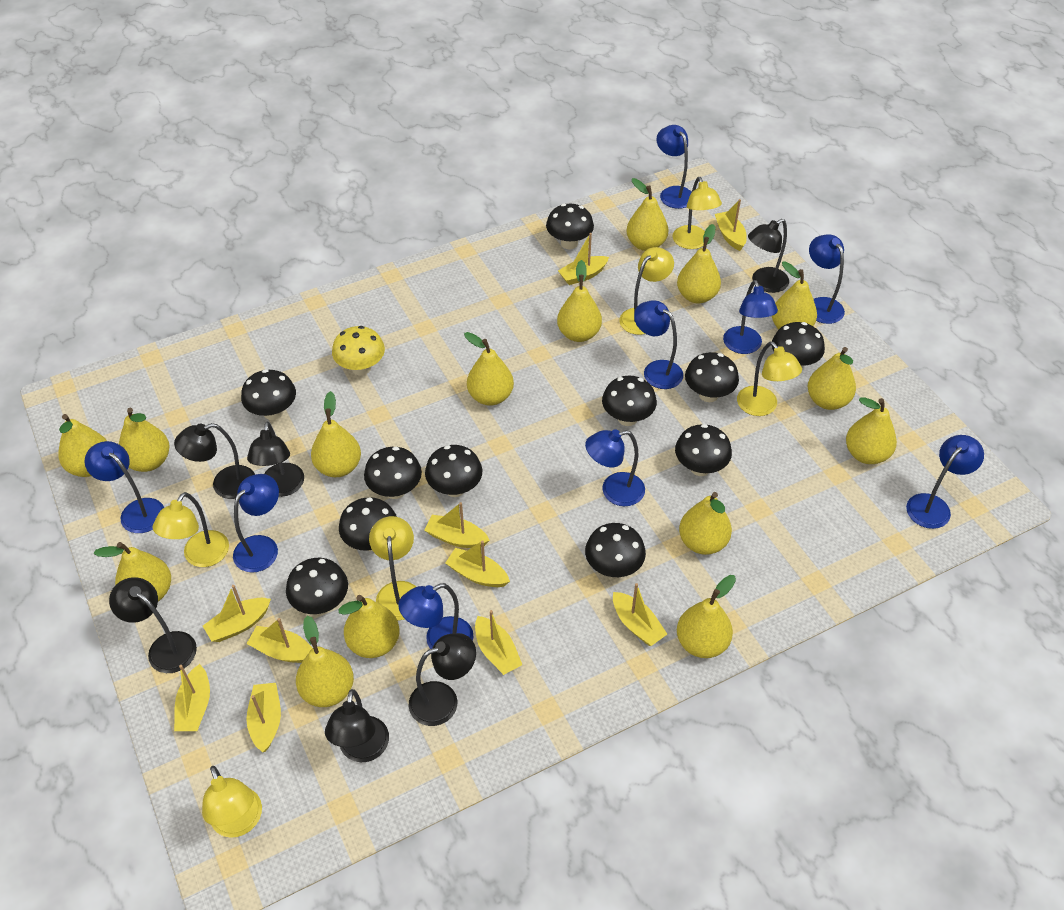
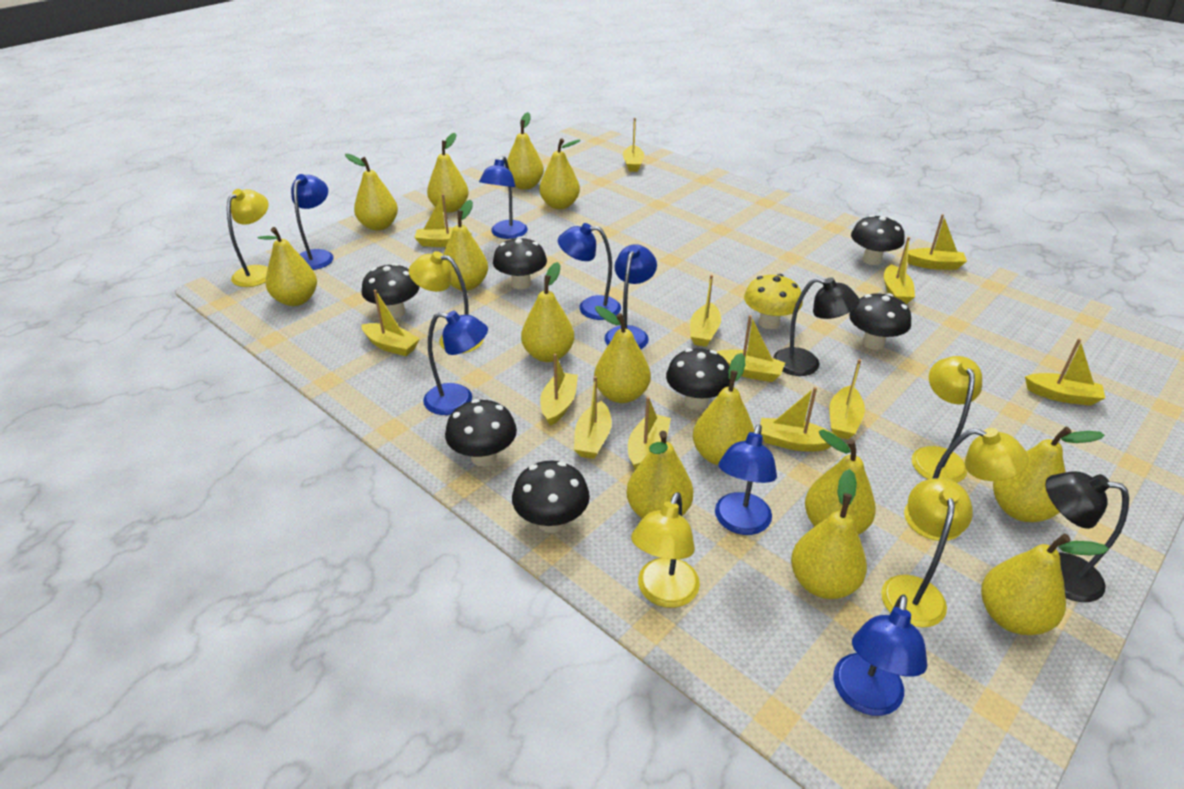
black lamp: 6 -> 2
black mushroom: 11 -> 7
blue lamp: 9 -> 7
yellow boat: 10 -> 13
yellow pear: 15 -> 14

